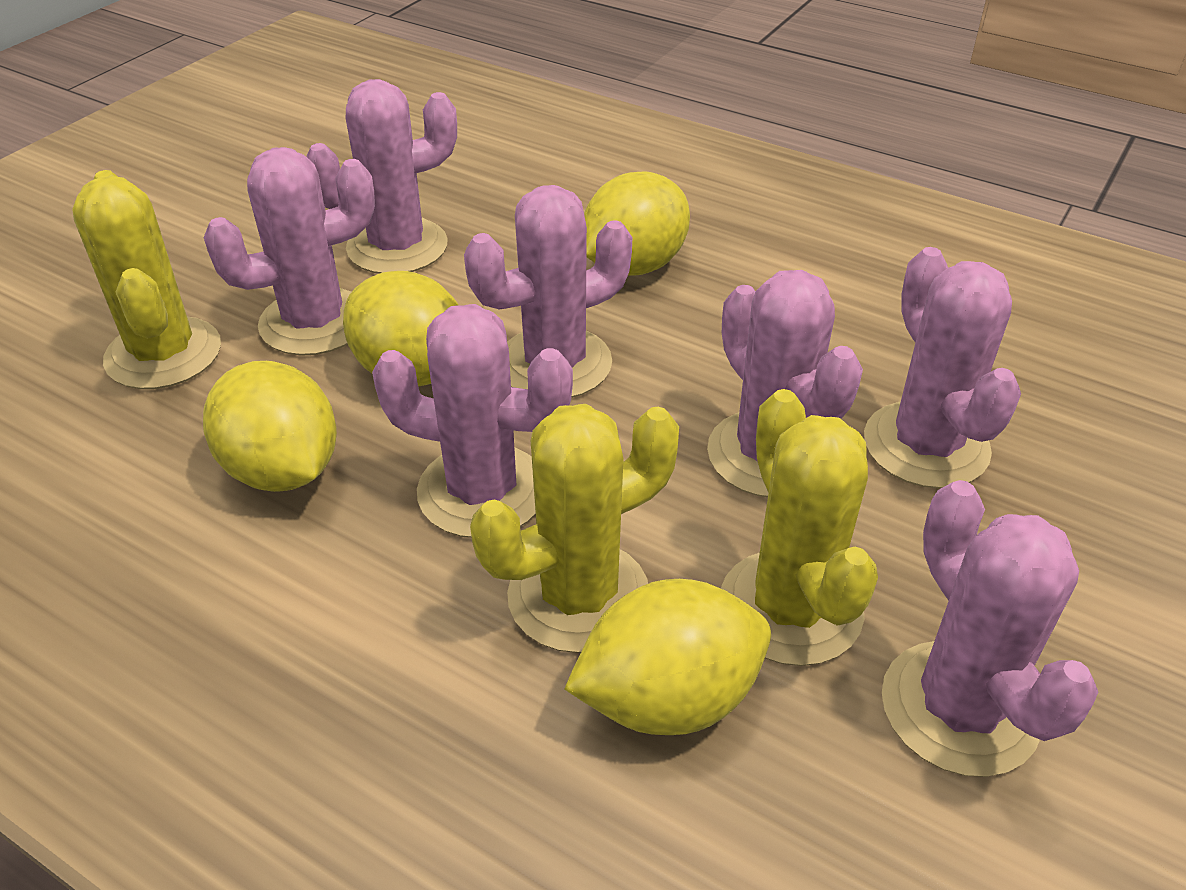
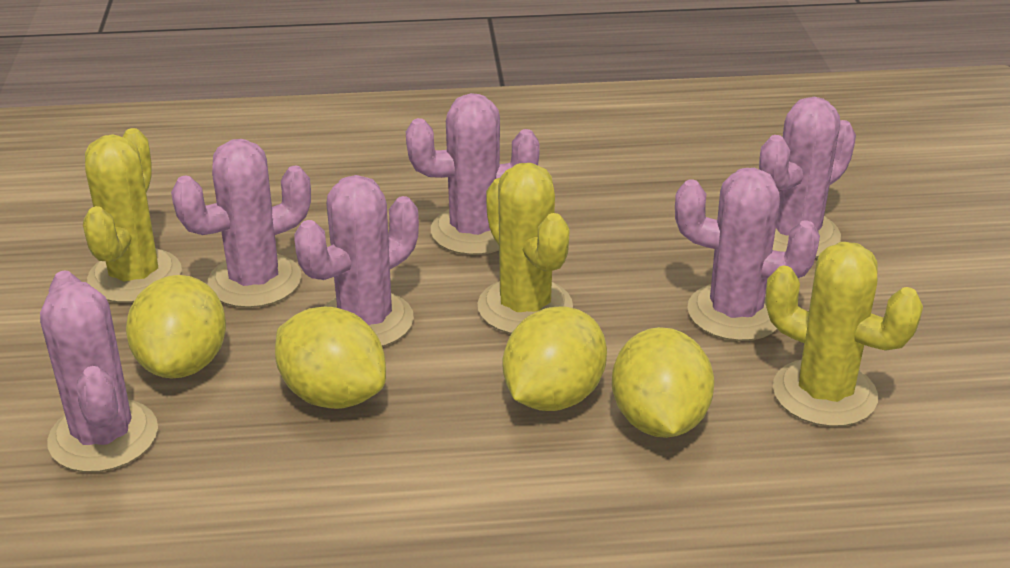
pink cactus: 7 -> 6

